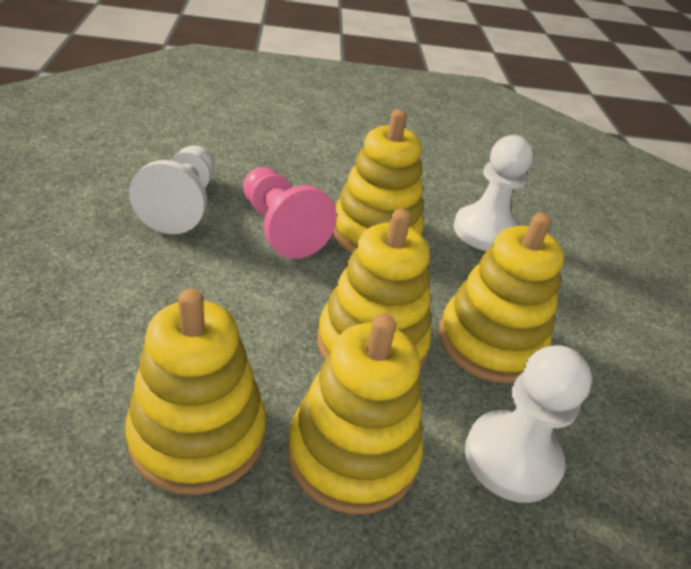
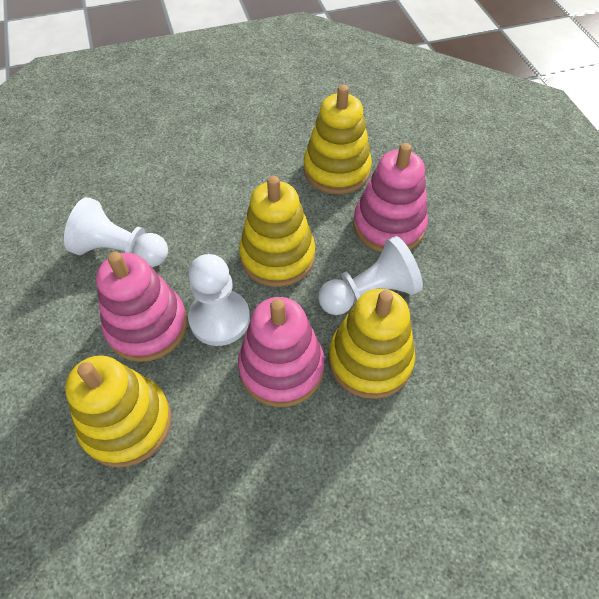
pink pawn: 1 -> 0
pink stacking toy: 0 -> 3
yellow stacking toy: 5 -> 4

